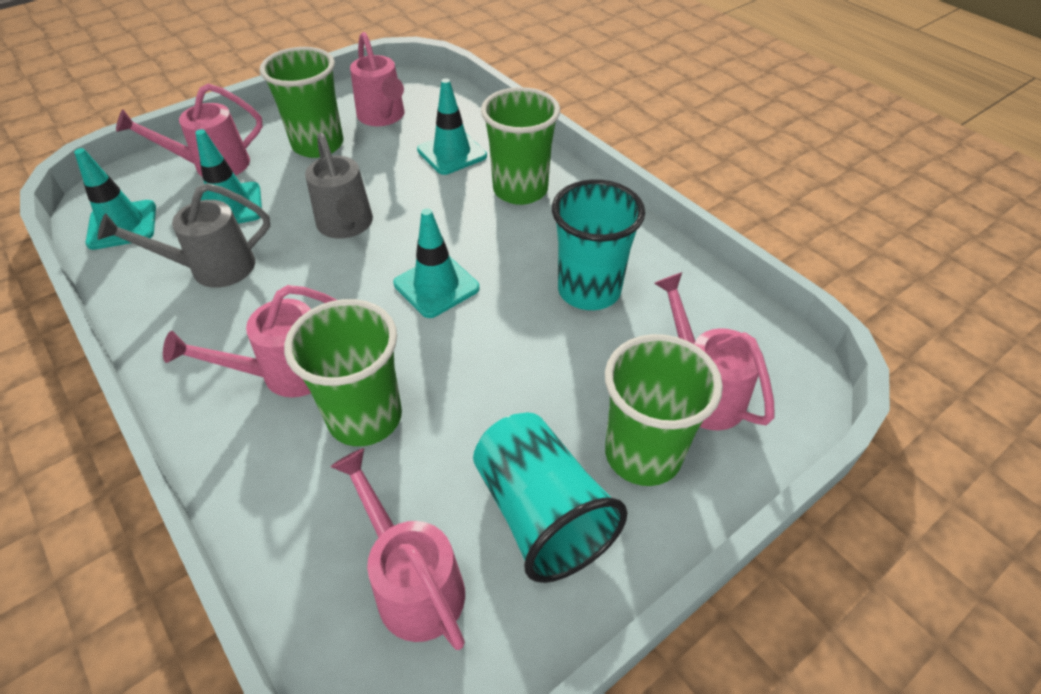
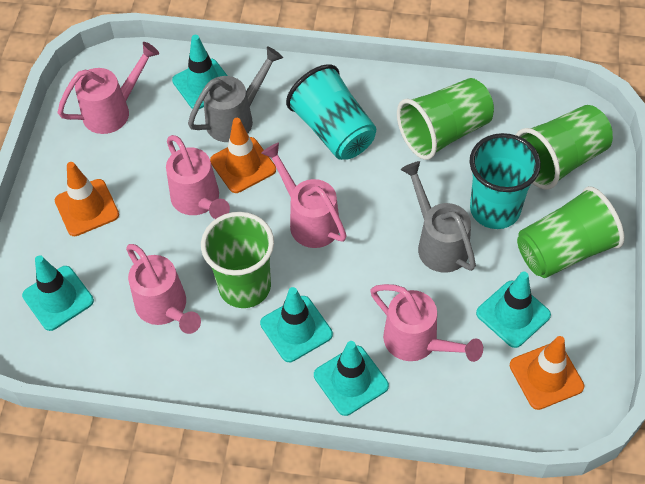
orange traffic cone: 0 -> 3
turquoise traffic cone: 4 -> 5

